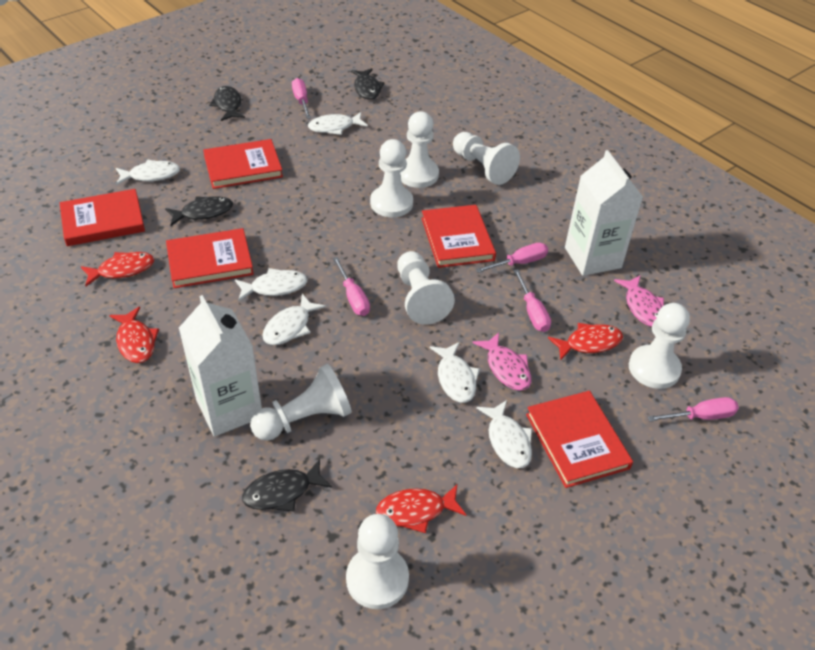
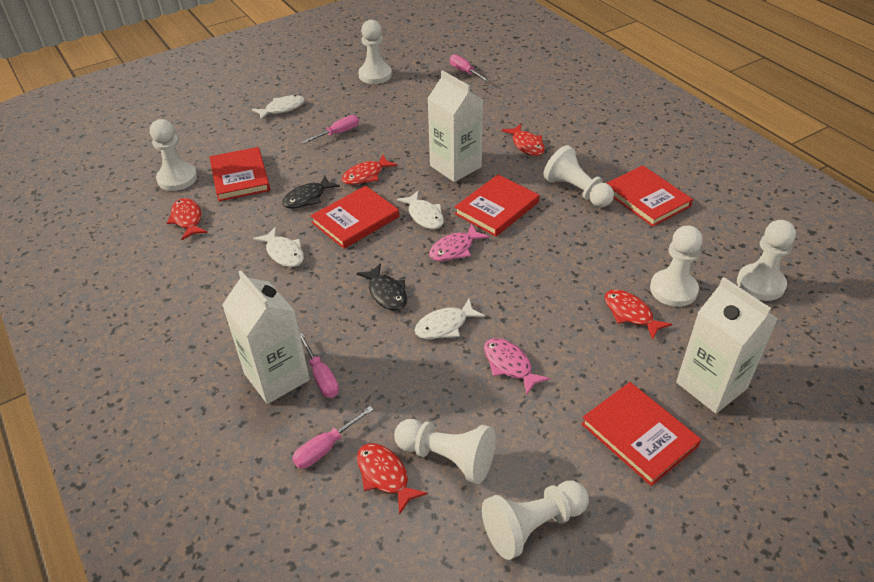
black fish: 4 -> 2
pink screwdriver: 5 -> 4
red fish: 4 -> 5
white carton: 2 -> 3
white fish: 6 -> 4

